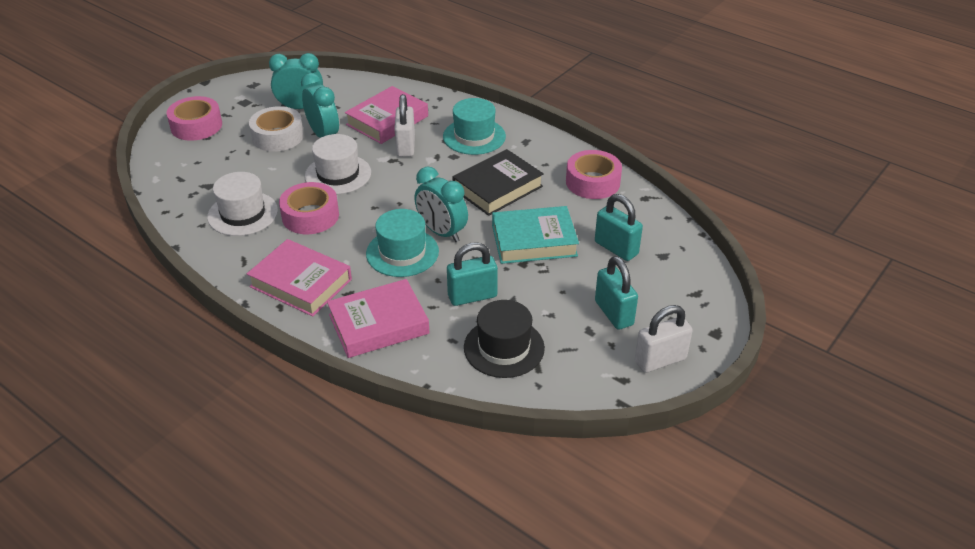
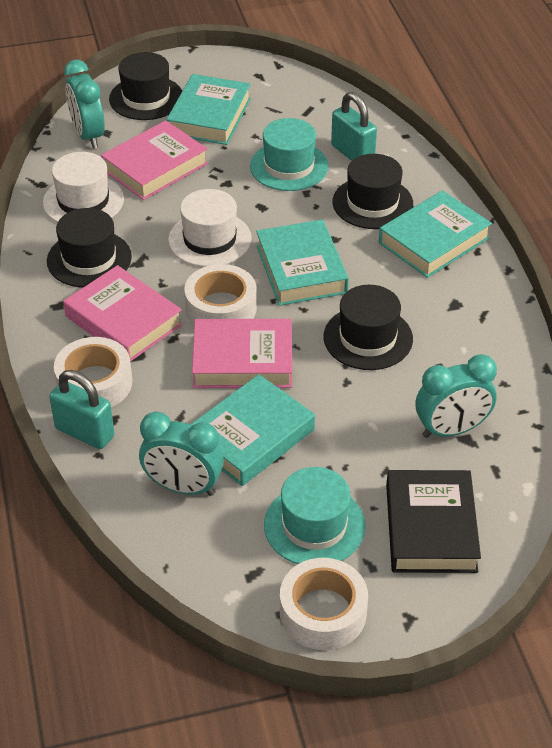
black hat: 1 -> 4
pink tape: 3 -> 0
turquoise book: 1 -> 4
turquoise padlock: 3 -> 2
white padlock: 2 -> 0
white tape: 1 -> 3

